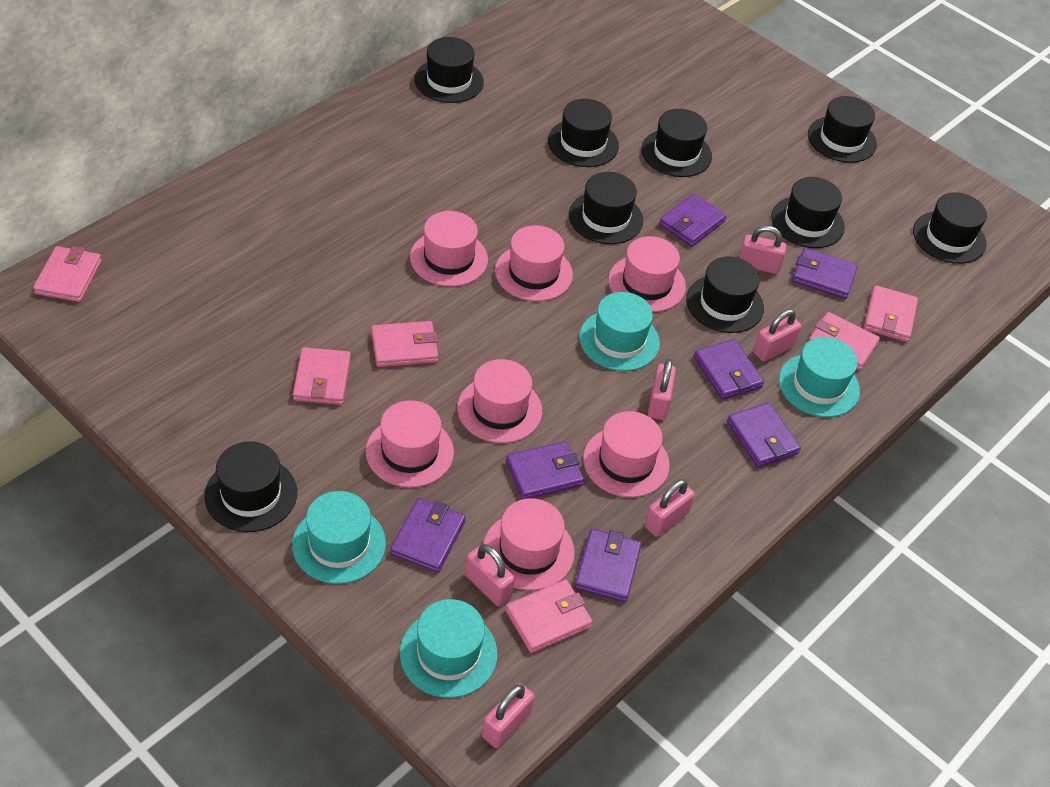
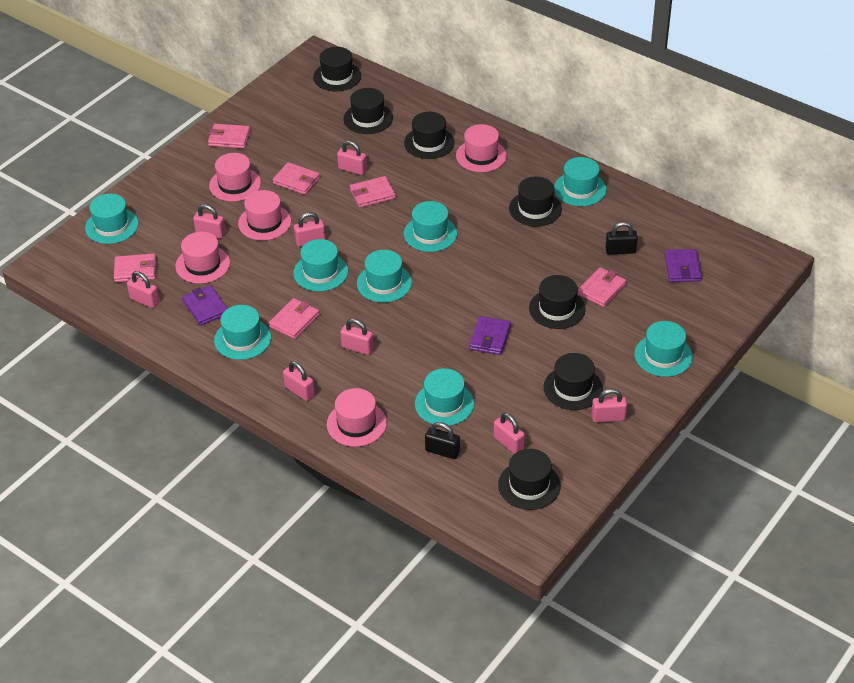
black hat: 9 -> 7
black padlock: 0 -> 2
pink hat: 7 -> 5
pink padlock: 6 -> 8
purple wallet: 7 -> 3
turquoise hat: 4 -> 8

